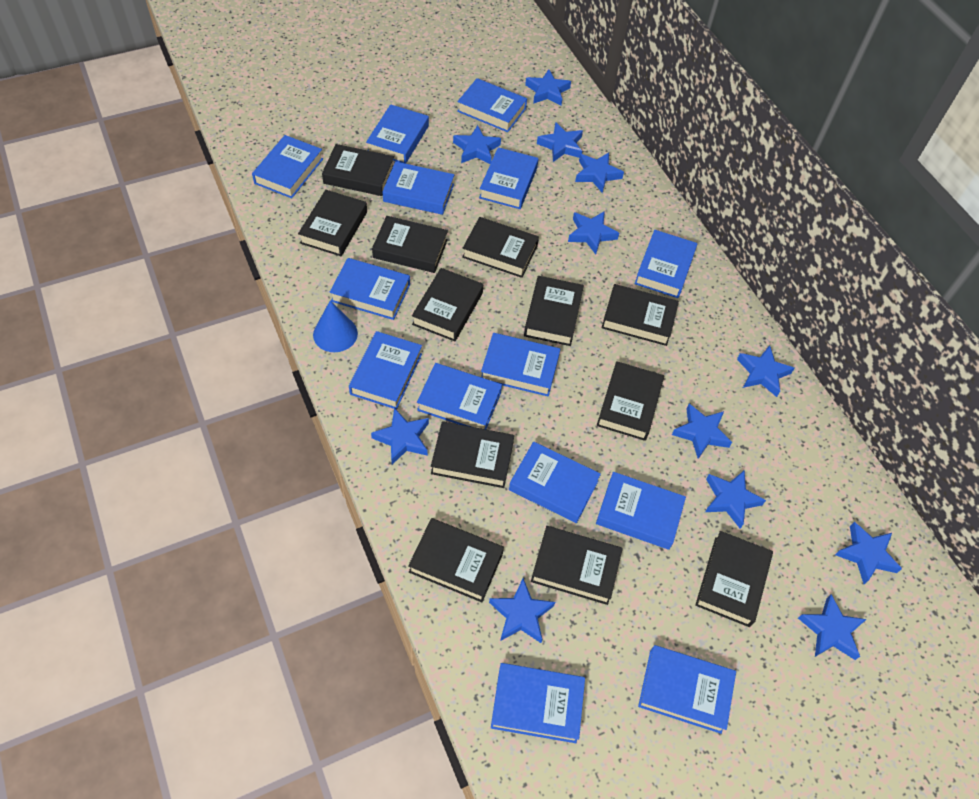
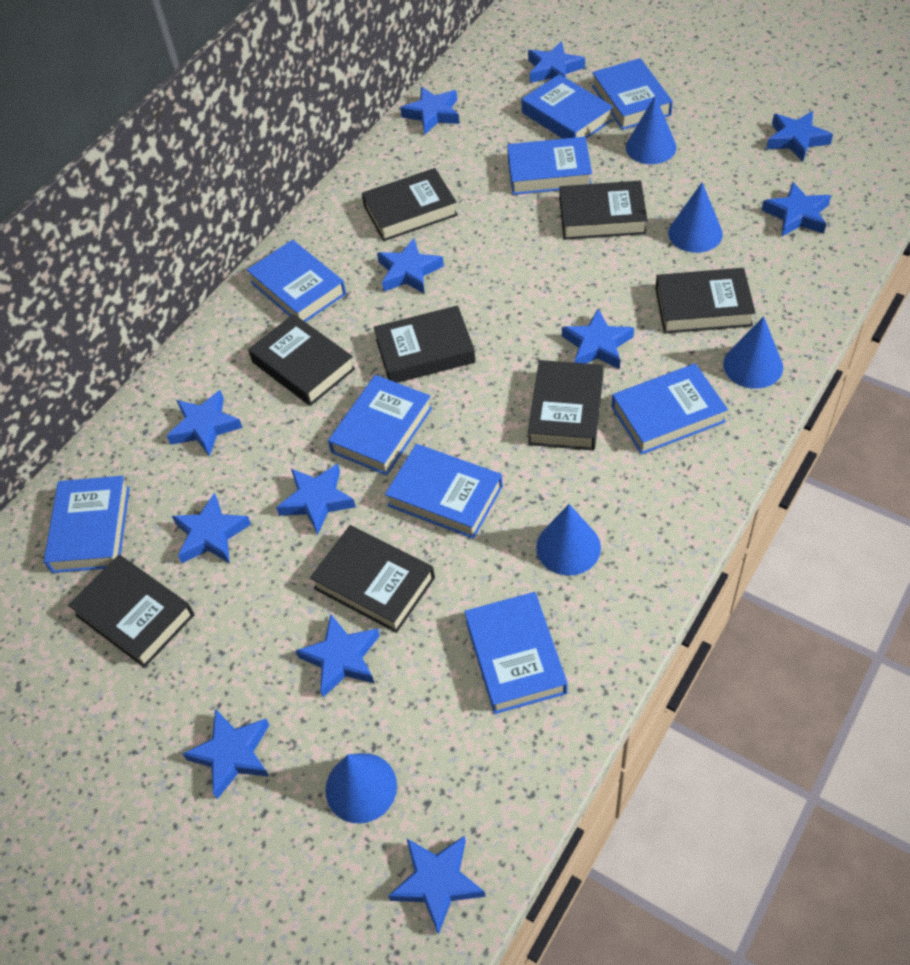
black book: 12 -> 8
blue book: 14 -> 9
blue cone: 1 -> 5

